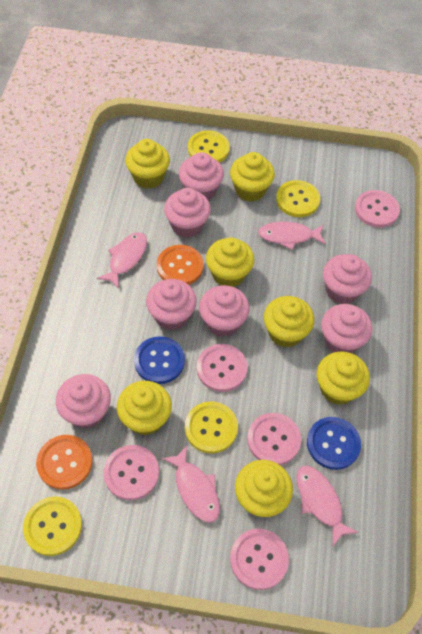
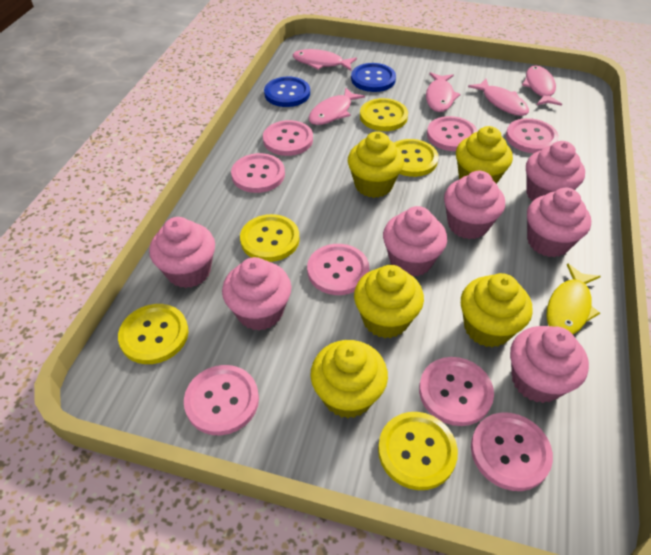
orange button: 2 -> 0
pink button: 5 -> 8
pink fish: 4 -> 5
yellow button: 4 -> 5
yellow cupcake: 7 -> 5
yellow fish: 0 -> 1

